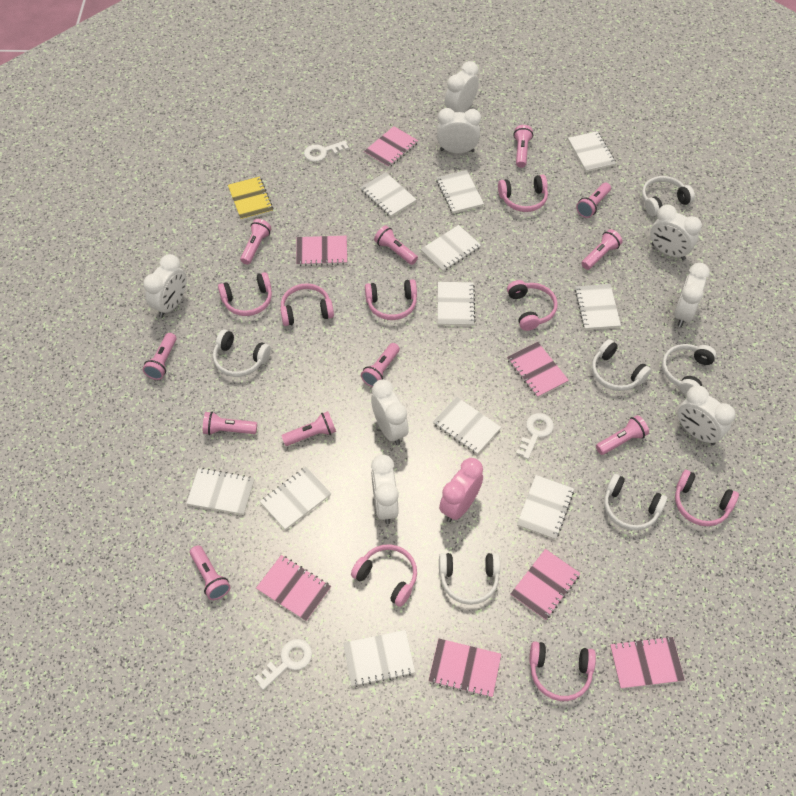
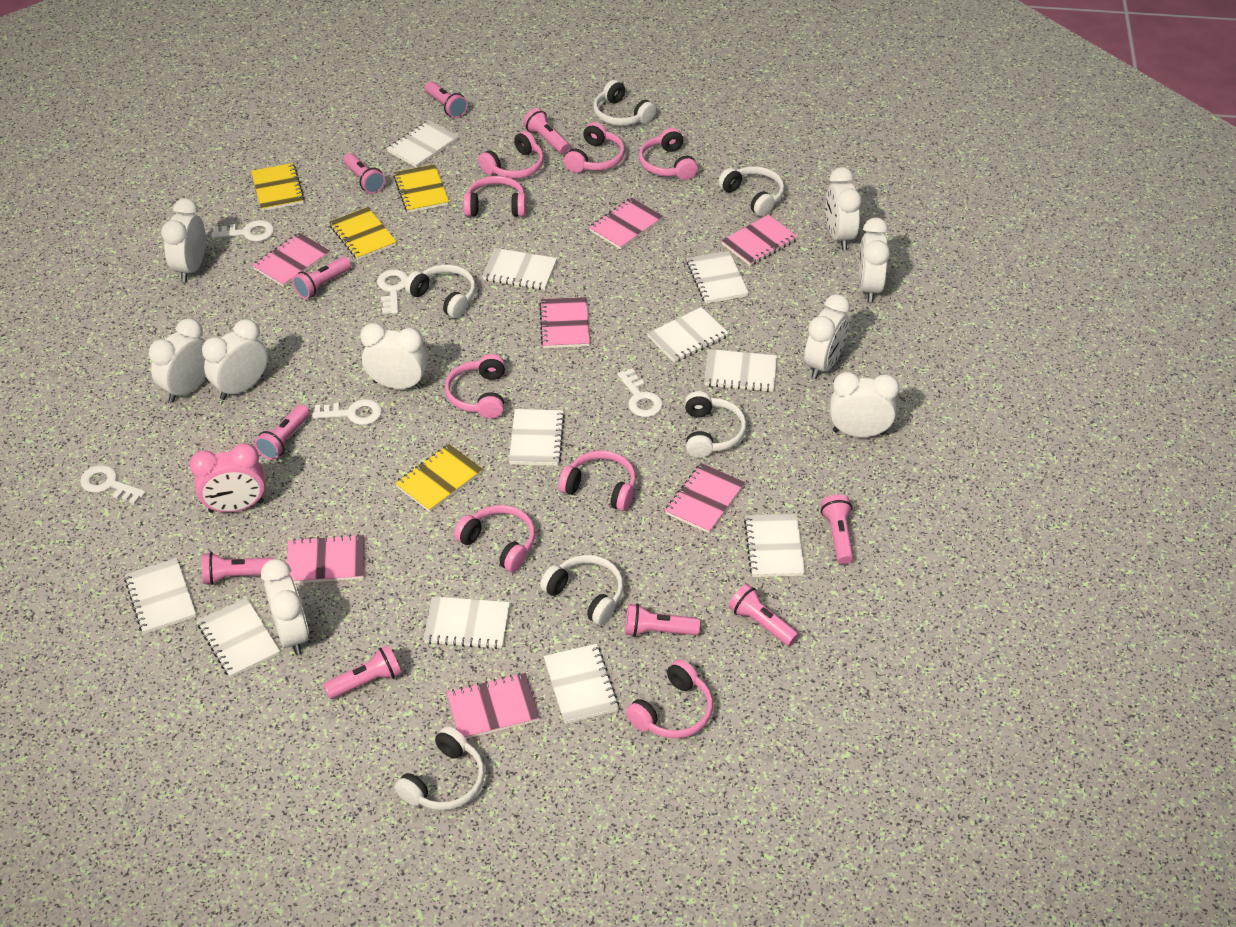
pink flashlight: 11 -> 10
white clock: 8 -> 9
white key: 3 -> 5
yellow notebook: 1 -> 4

